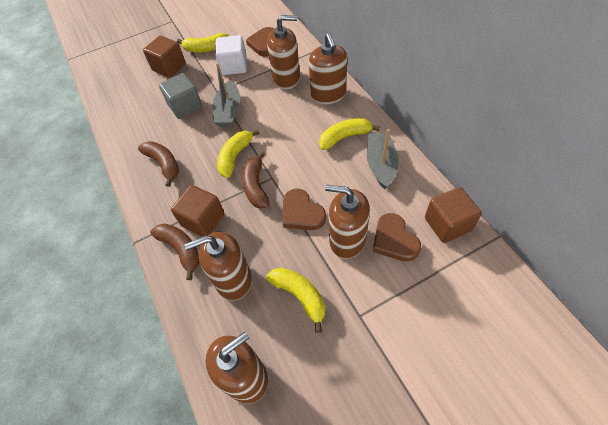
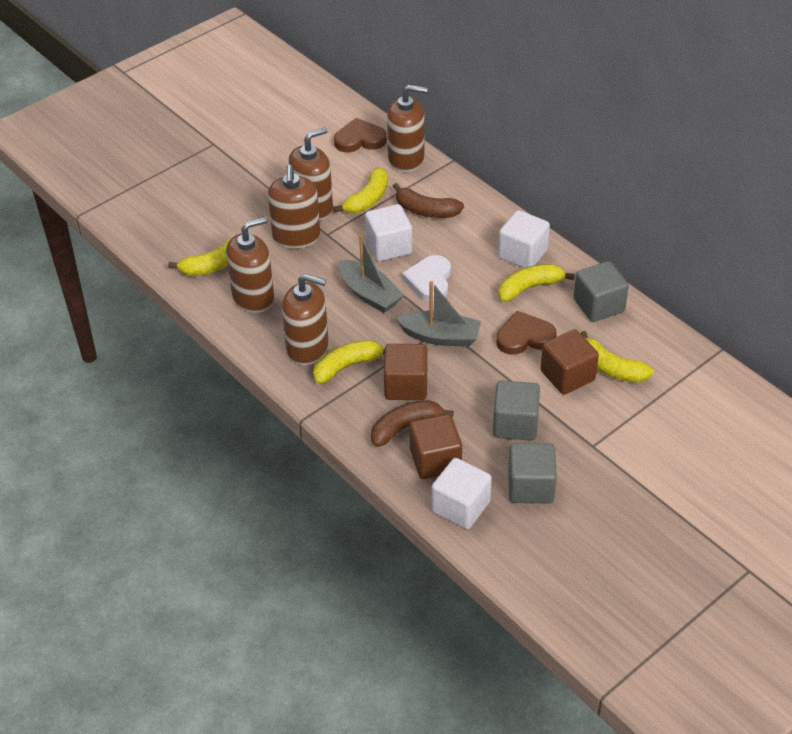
brown banana: 3 -> 2
brown heart: 3 -> 2
grey cube: 1 -> 3
white cube: 1 -> 3
white heart: 0 -> 1
yellow banana: 4 -> 5

